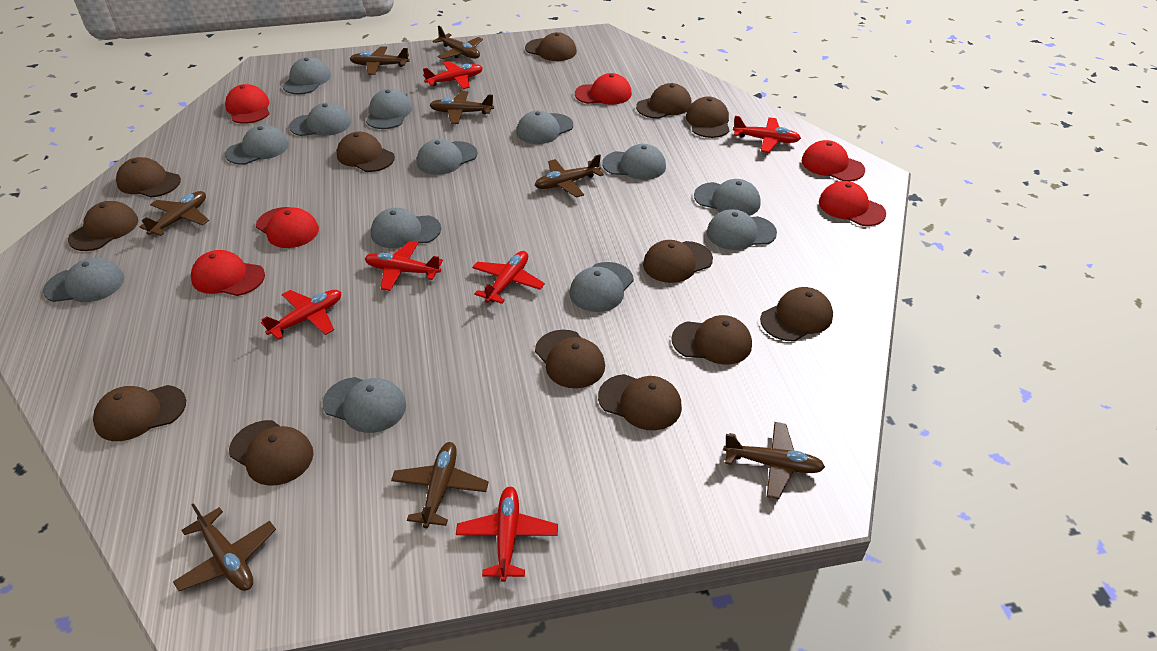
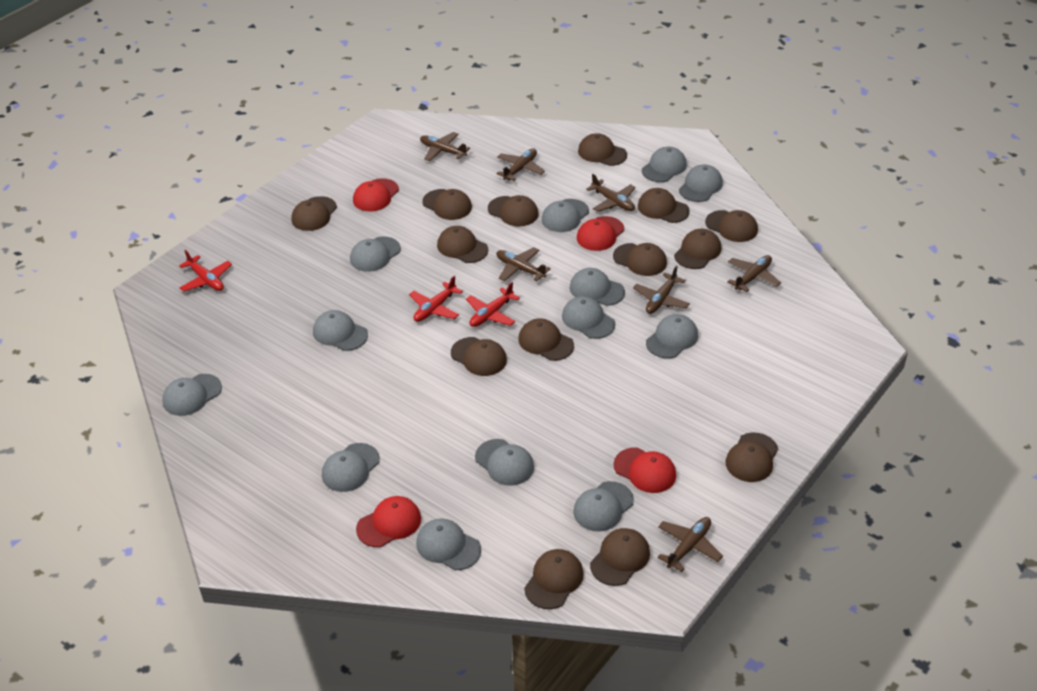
brown cap: 13 -> 14
brown plane: 8 -> 7
red cap: 6 -> 4
red plane: 6 -> 3

